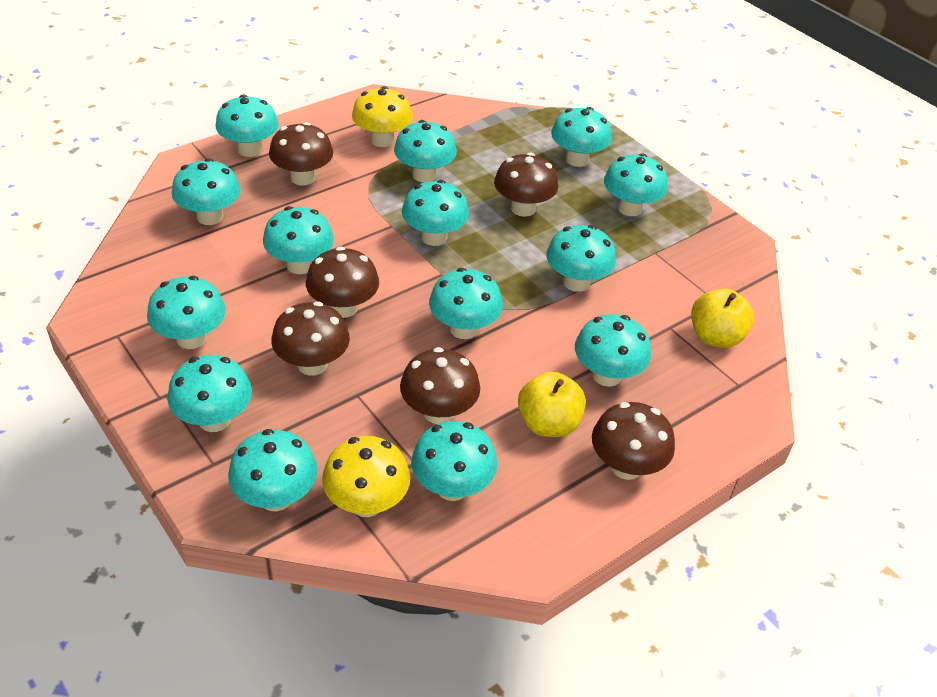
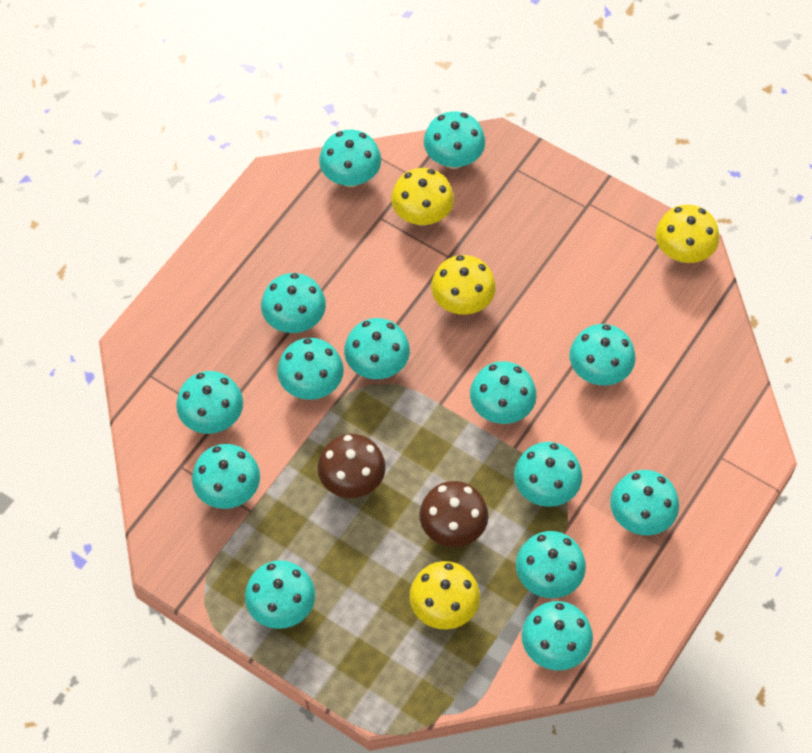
brown mushroom: 6 -> 2
yellow apple: 2 -> 0
yellow mushroom: 2 -> 4

